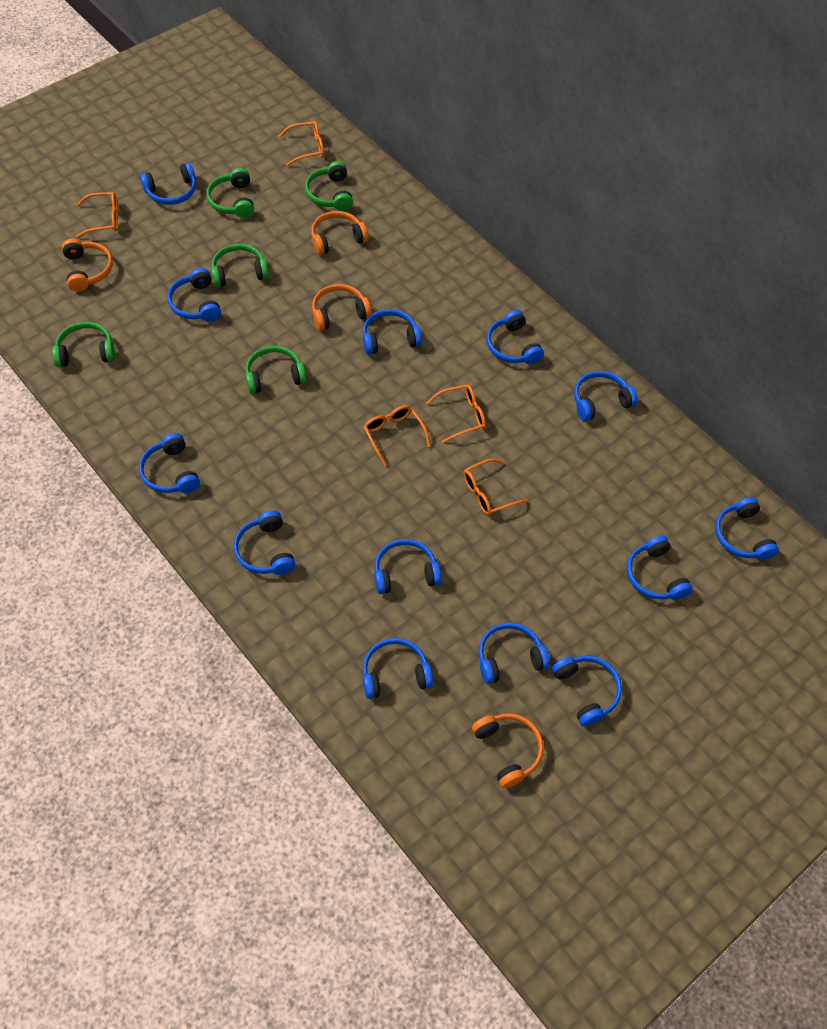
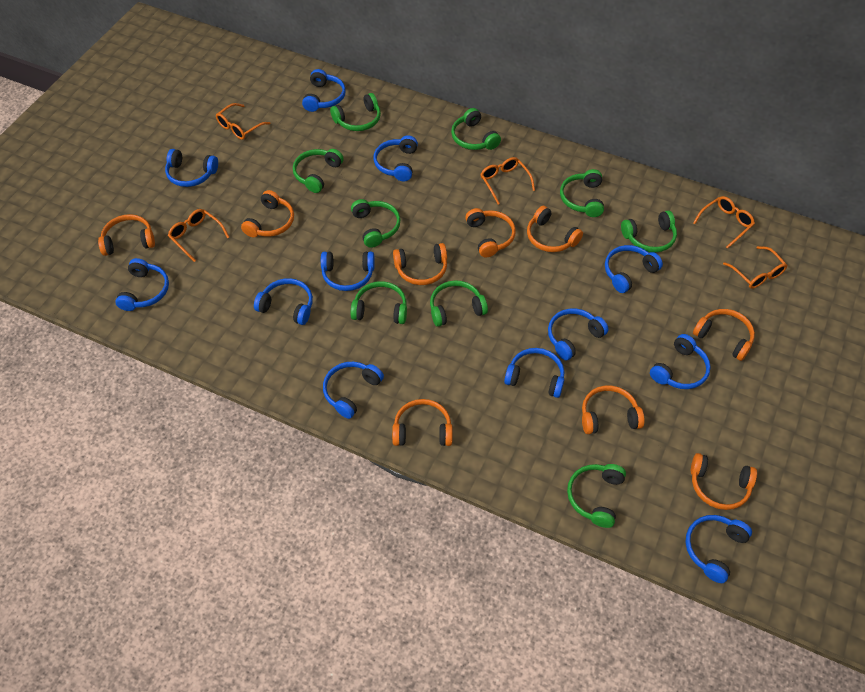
blue headphones: 13 -> 12
green headphones: 5 -> 9
orange headphones: 4 -> 9

